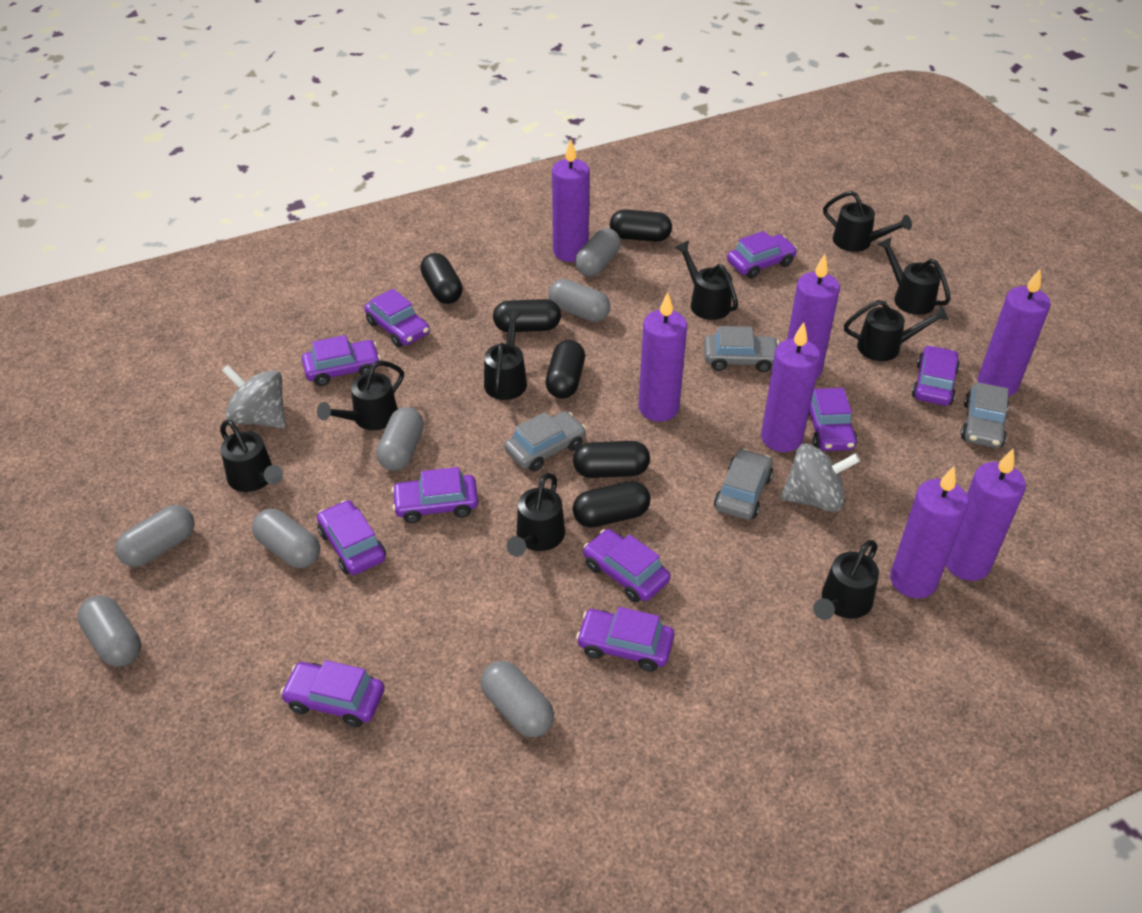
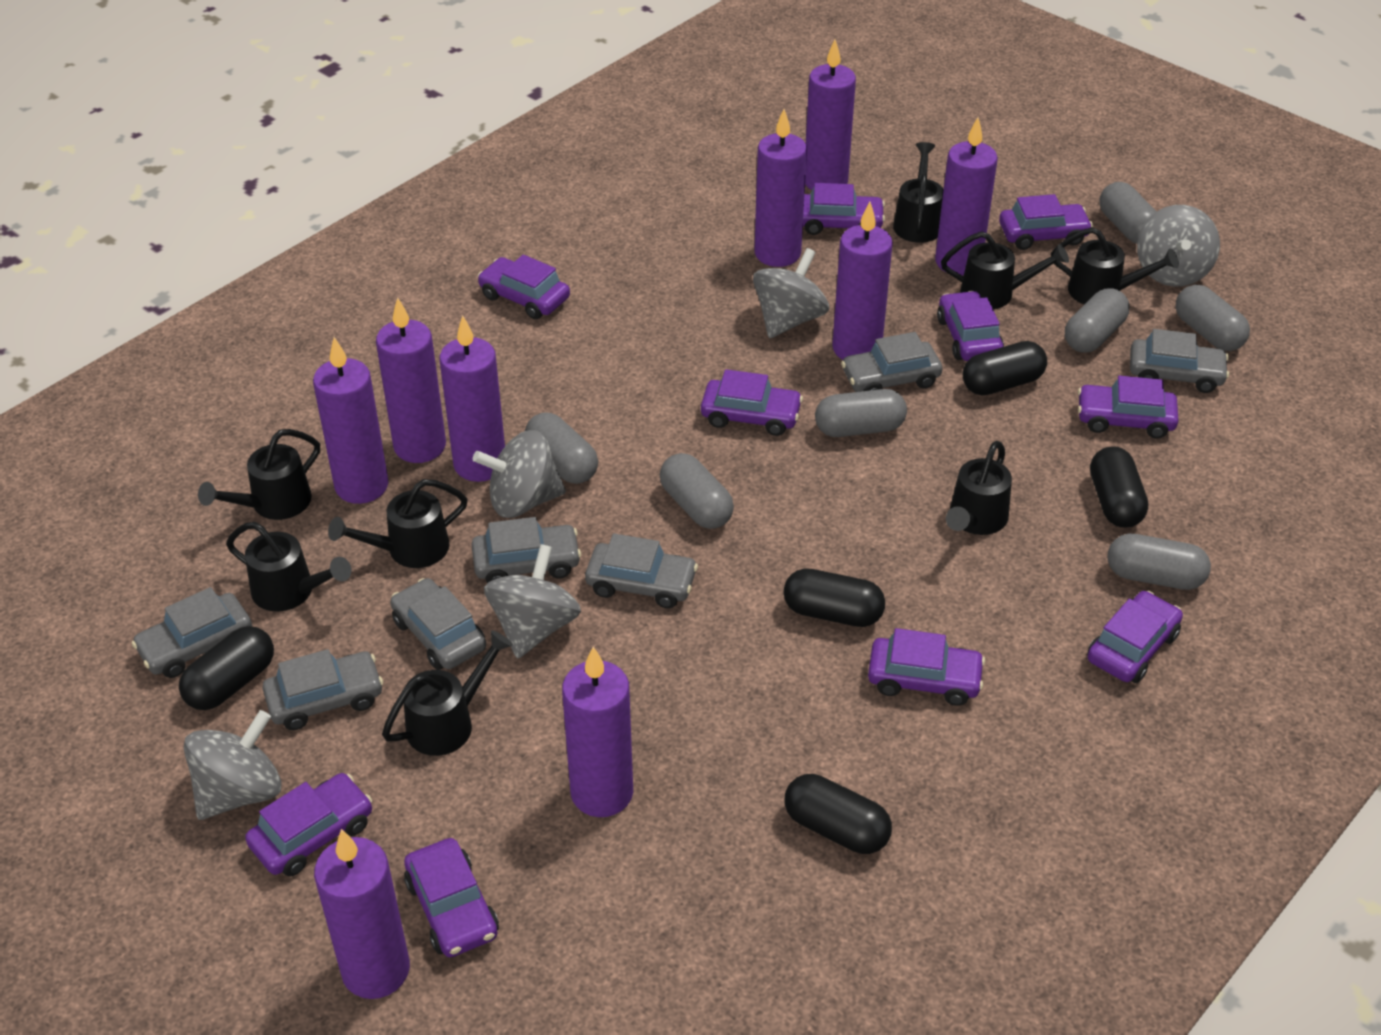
black capsule: 6 -> 5
black watering can: 9 -> 8
grey car: 4 -> 7
grey spinning top: 2 -> 5
purple candle: 7 -> 9

